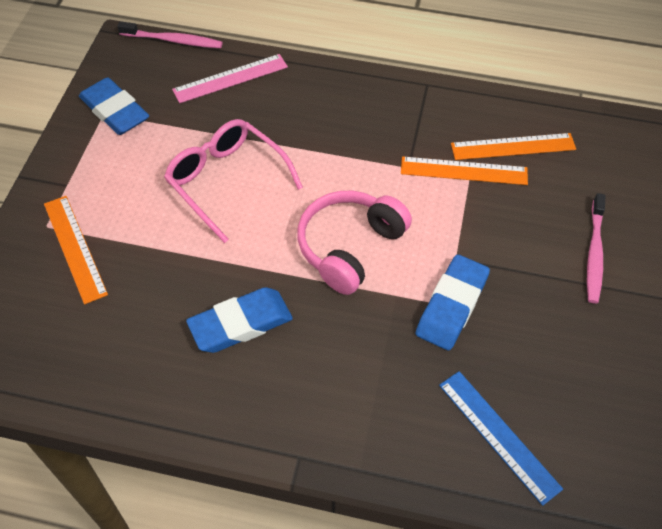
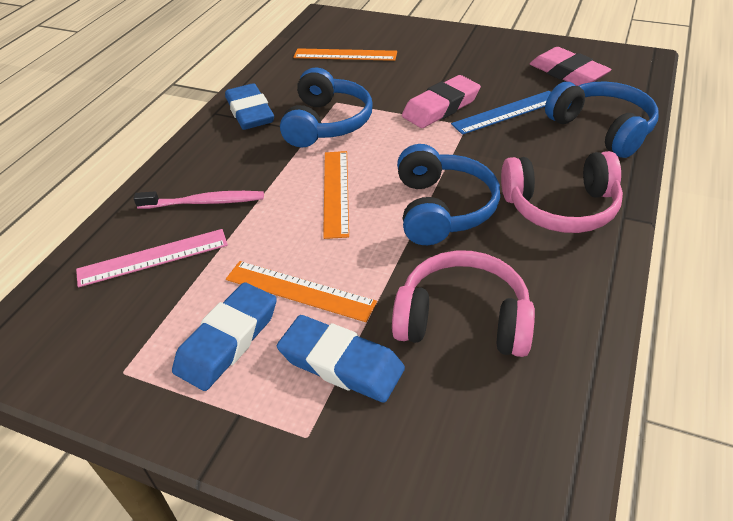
blue headphones: 0 -> 3
pink eraser: 0 -> 2
pink glasses: 1 -> 0
pink headphones: 1 -> 2
pink toothbrush: 2 -> 1

